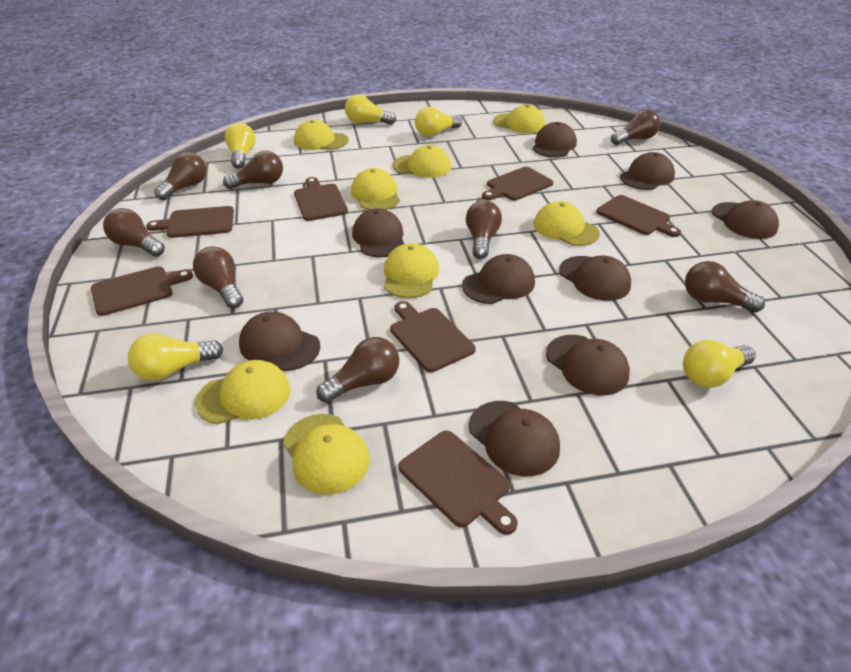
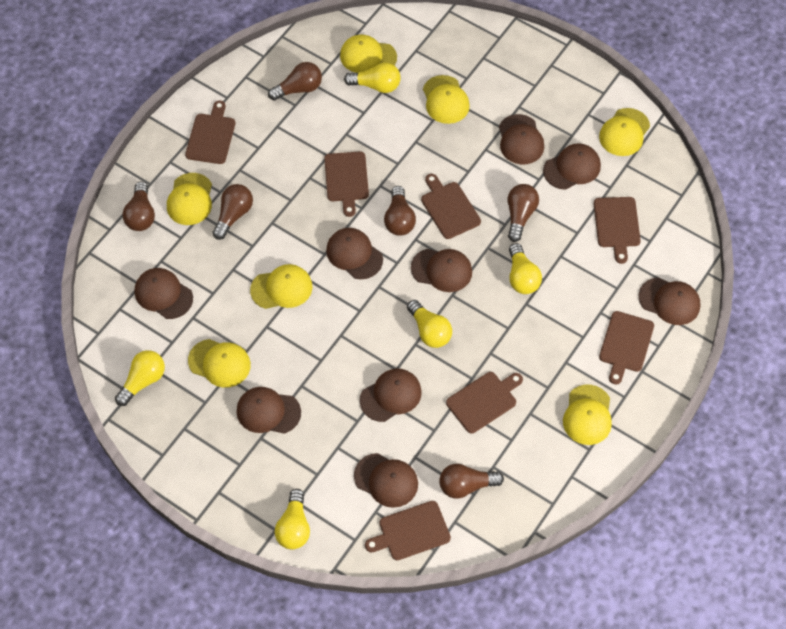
brown light bulb: 8 -> 6
yellow cap: 8 -> 7

